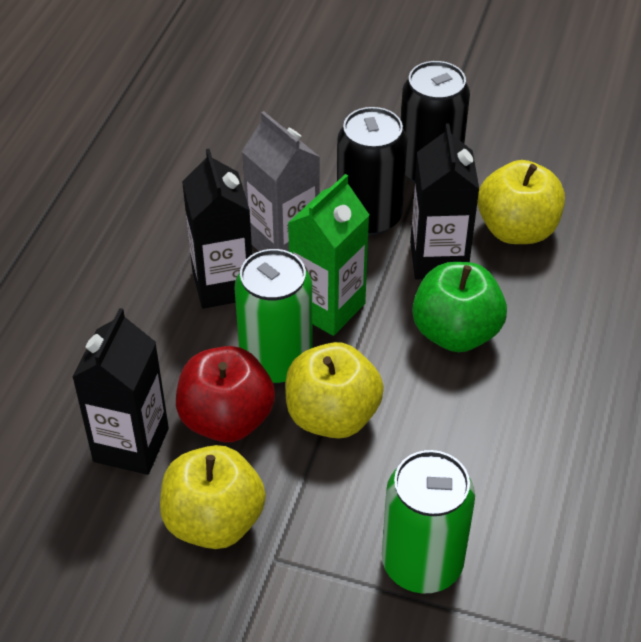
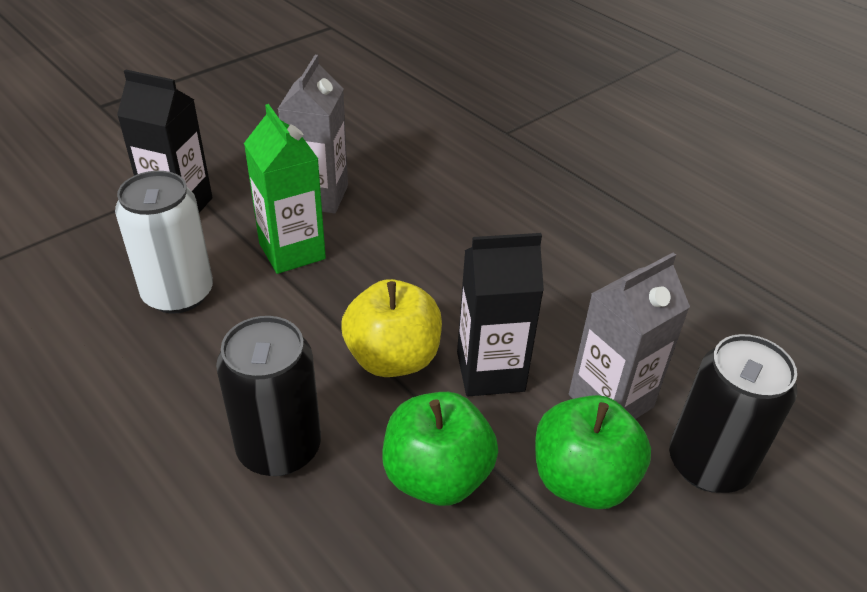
black carton: 3 -> 2
green apple: 1 -> 2
green can: 2 -> 0
grey carton: 1 -> 2
red apple: 1 -> 0
white can: 0 -> 1
yellow apple: 3 -> 1

